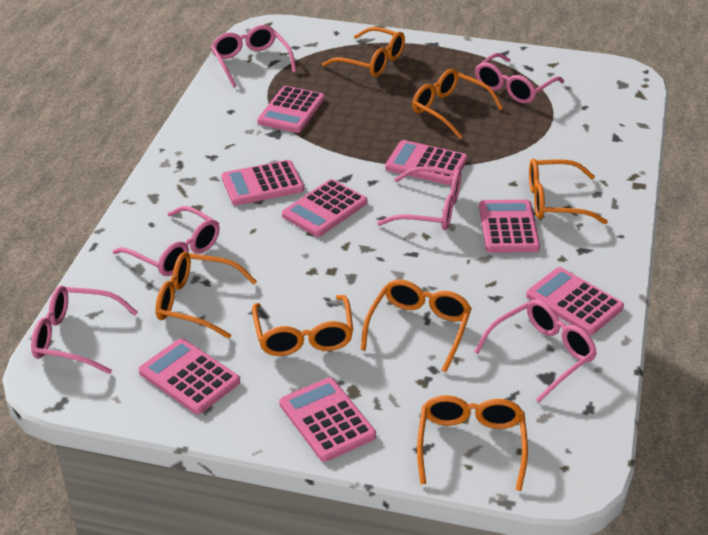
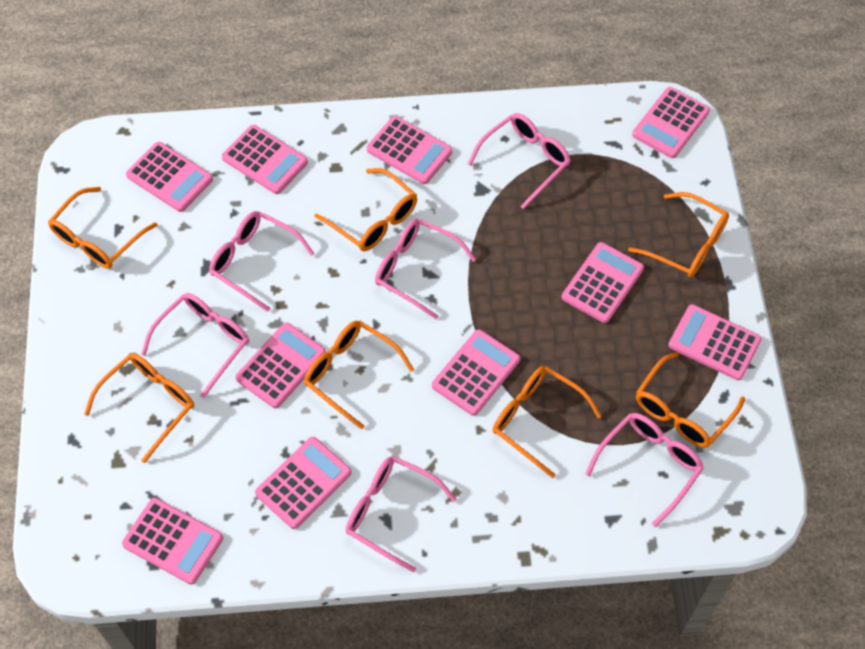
pink calculator: 8 -> 10

